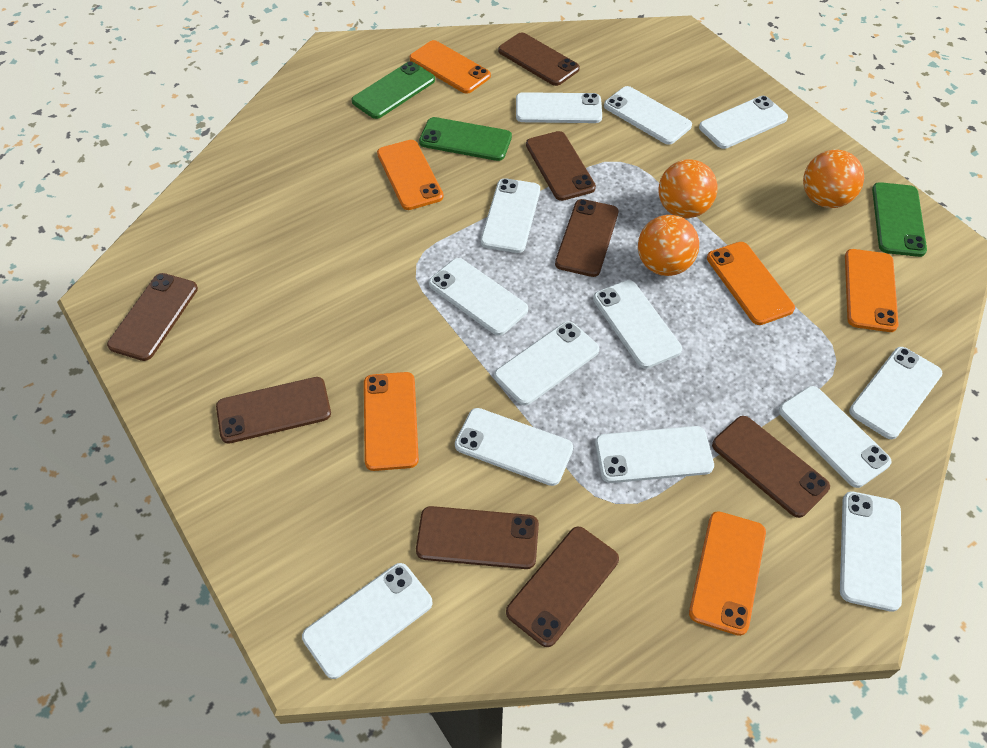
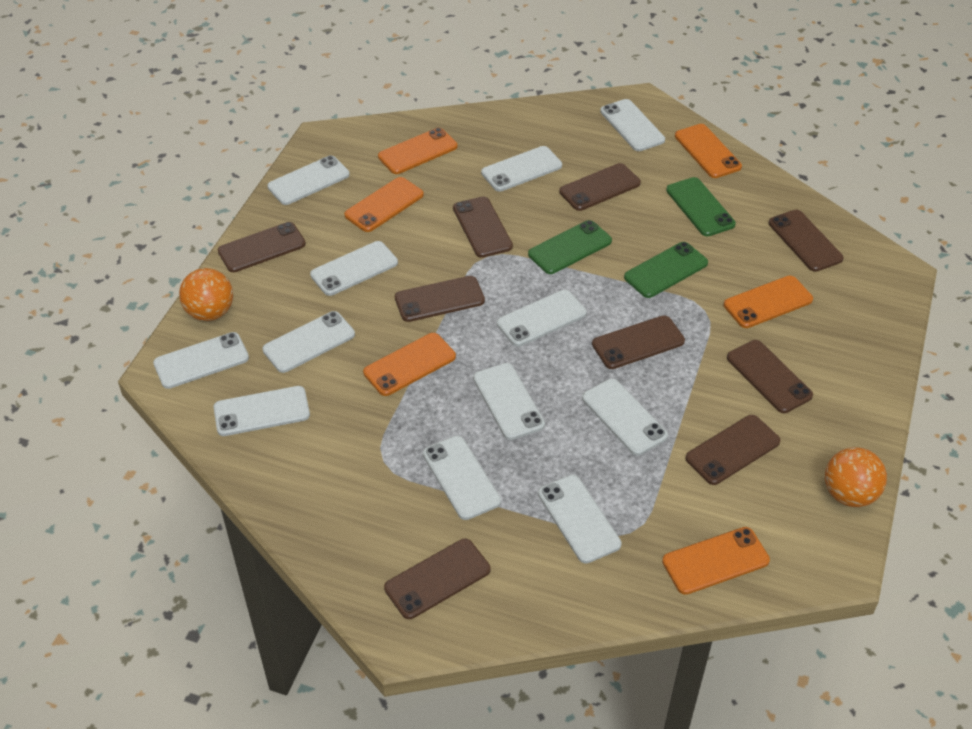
brown phone: 8 -> 9
orange ball: 3 -> 2
white phone: 13 -> 12

